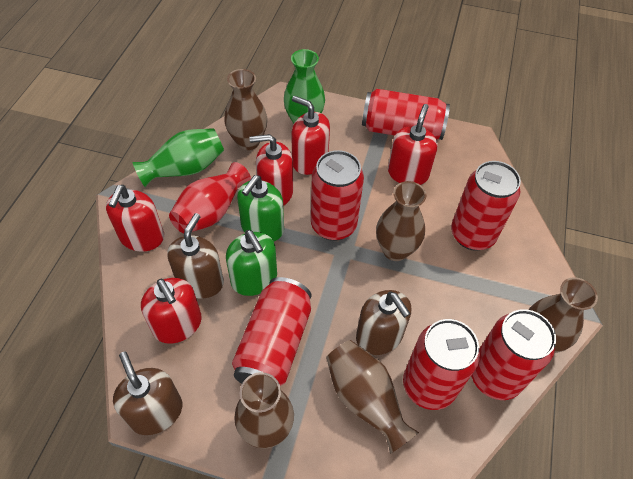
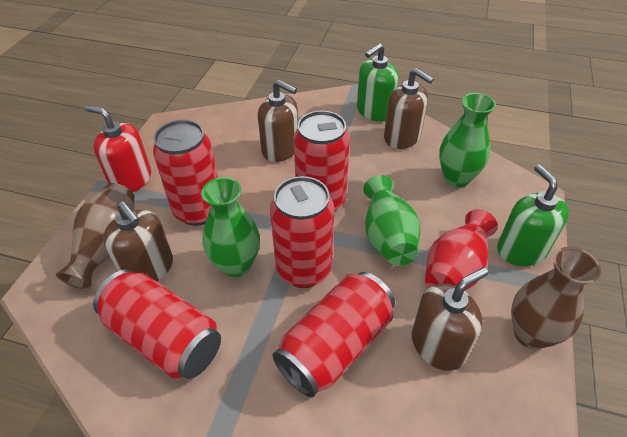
brown soap dispenser: 3 -> 4
brown vase: 5 -> 2
green vase: 2 -> 3
red can: 6 -> 5
red soap dispenser: 5 -> 1

